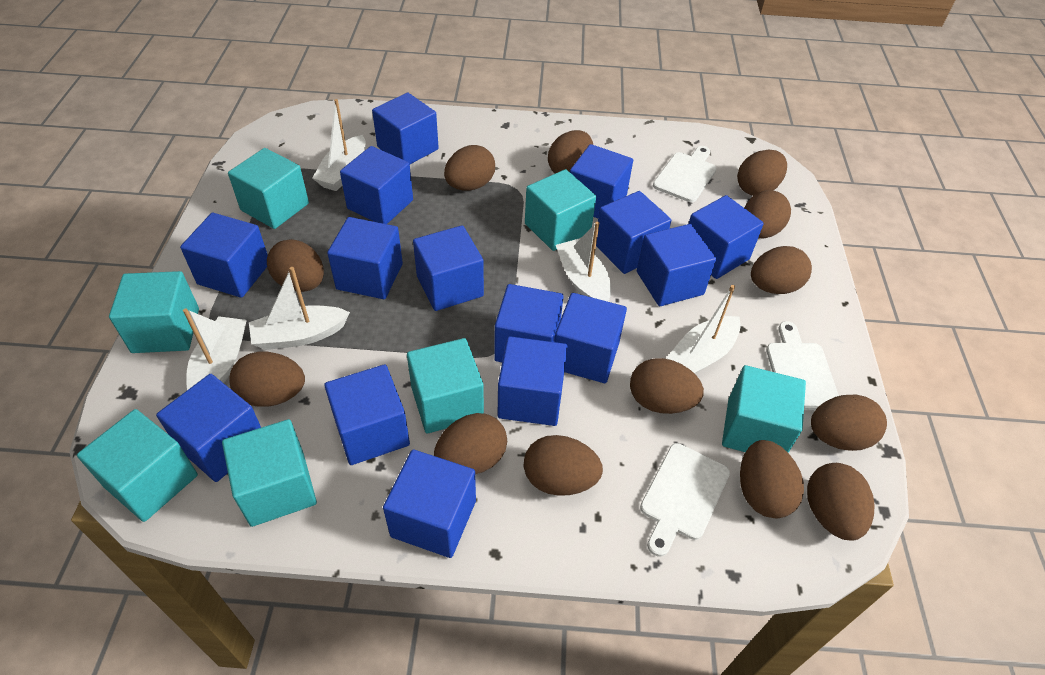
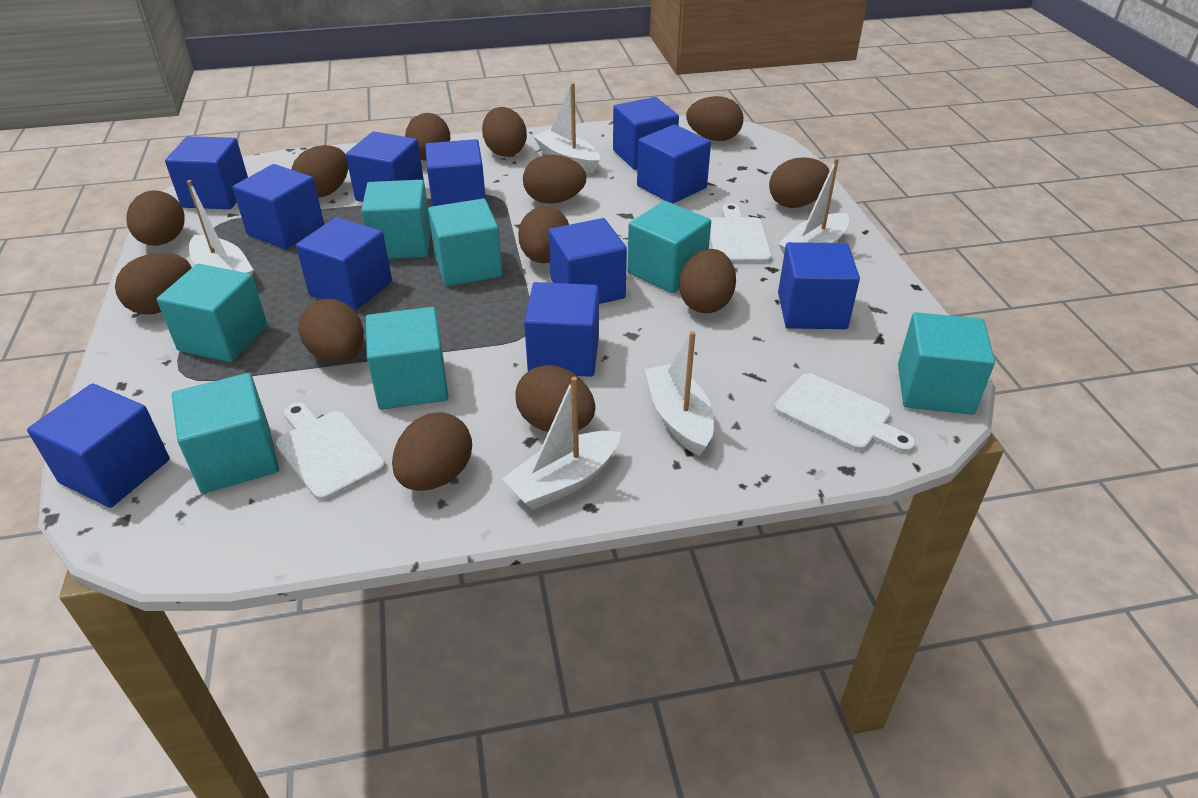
blue cube: 15 -> 11

